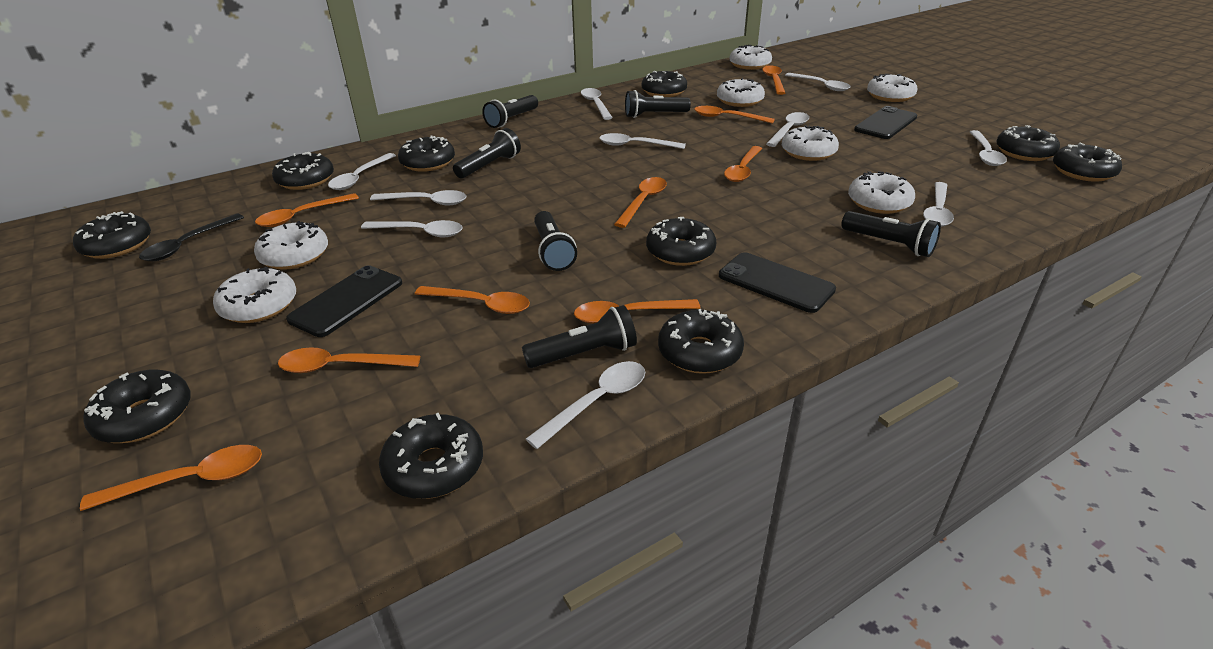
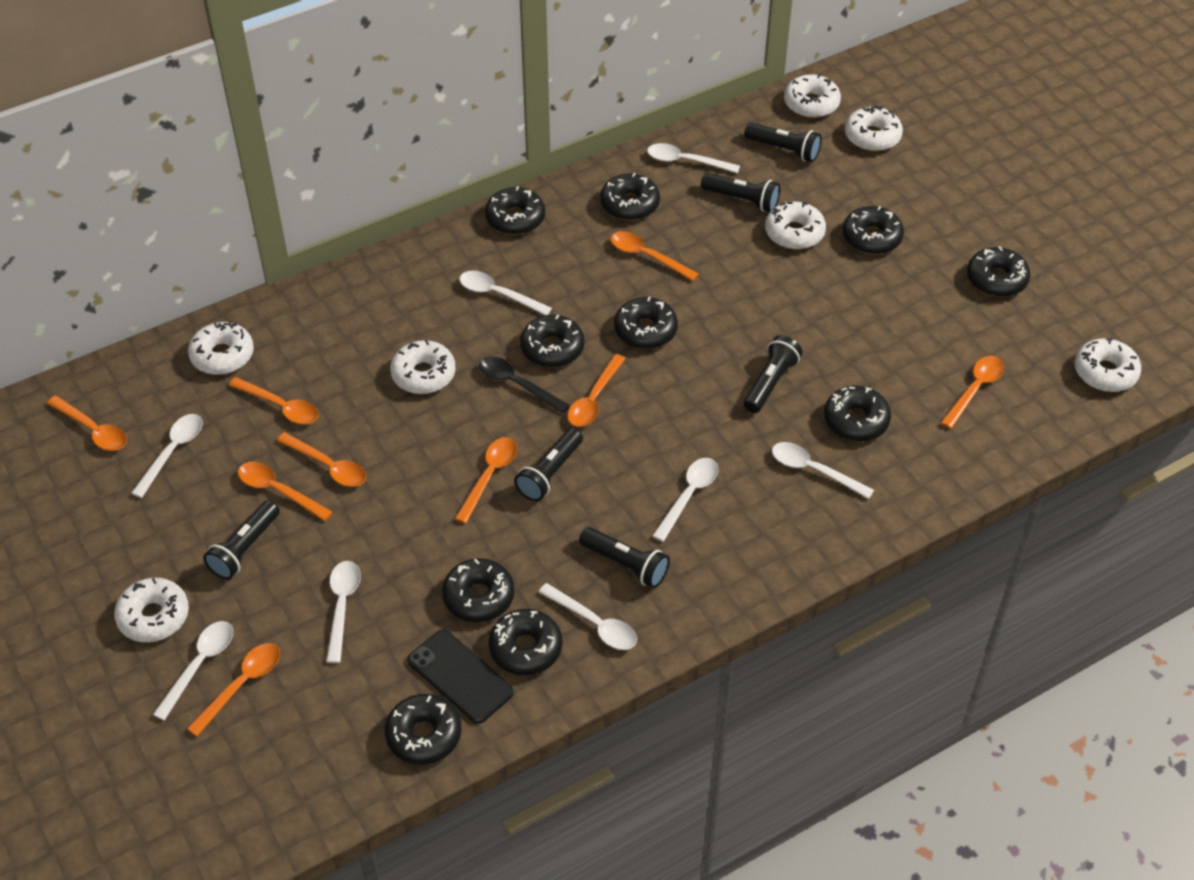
black phone: 3 -> 1
white spoon: 10 -> 8

